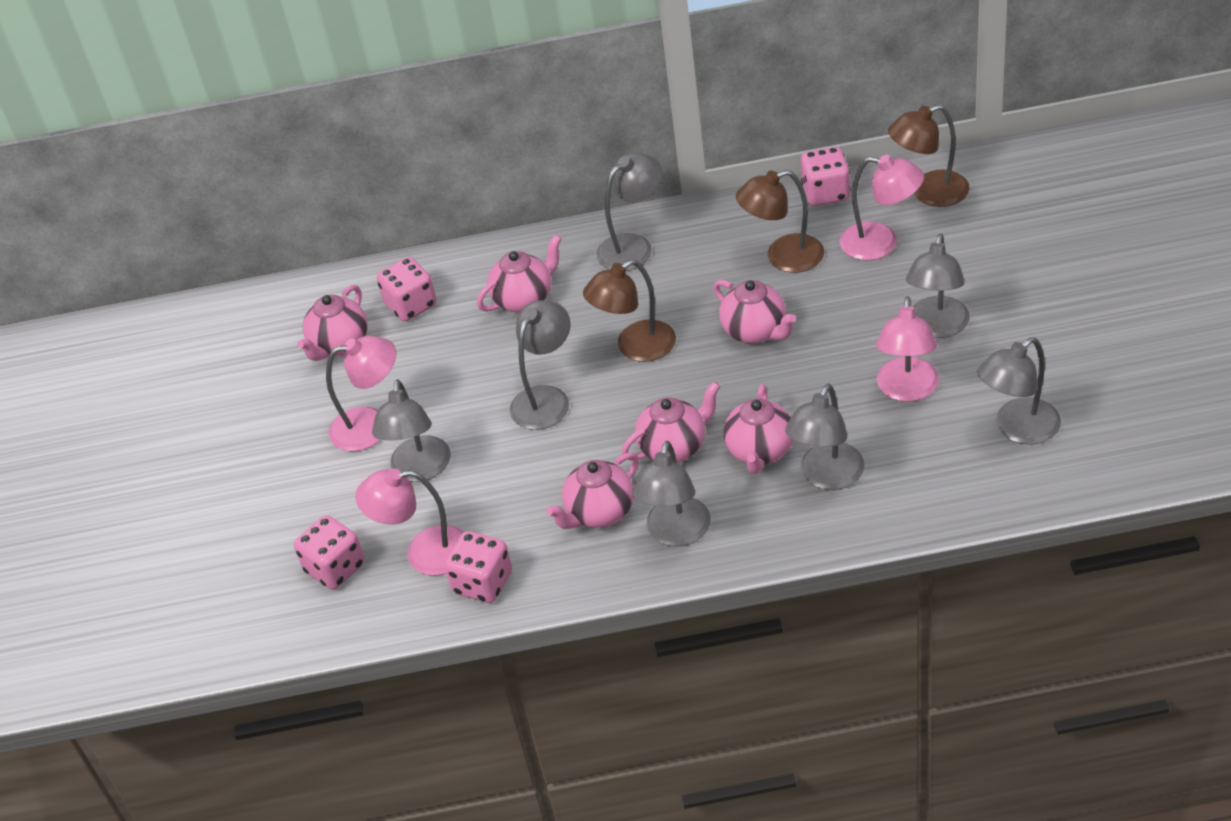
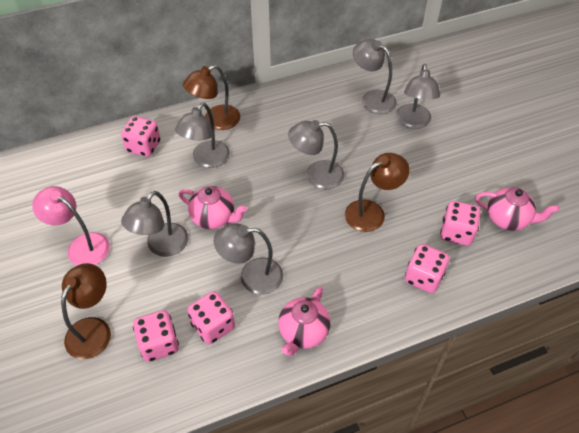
grey lamp: 7 -> 6
pink dice: 4 -> 5
pink lamp: 4 -> 1
pink teapot: 6 -> 3

